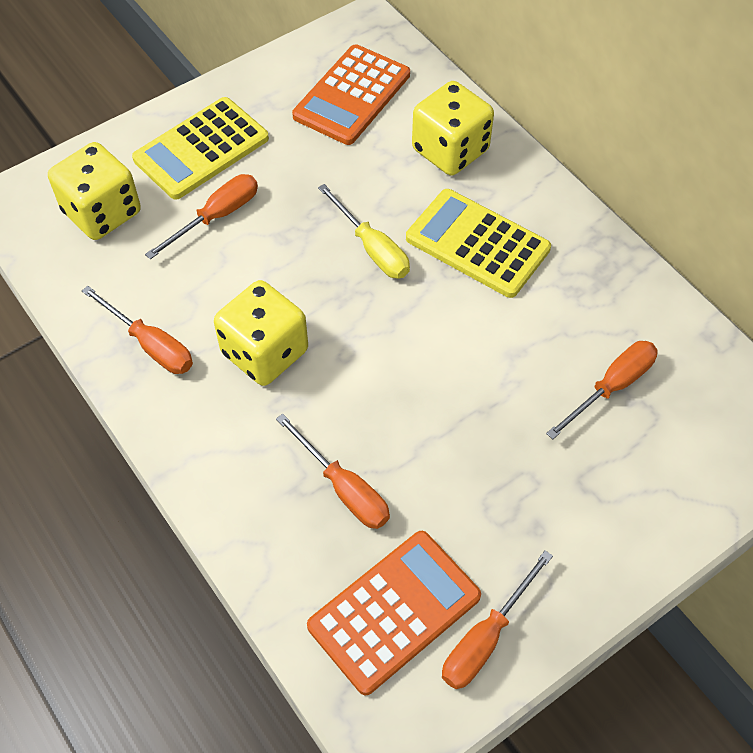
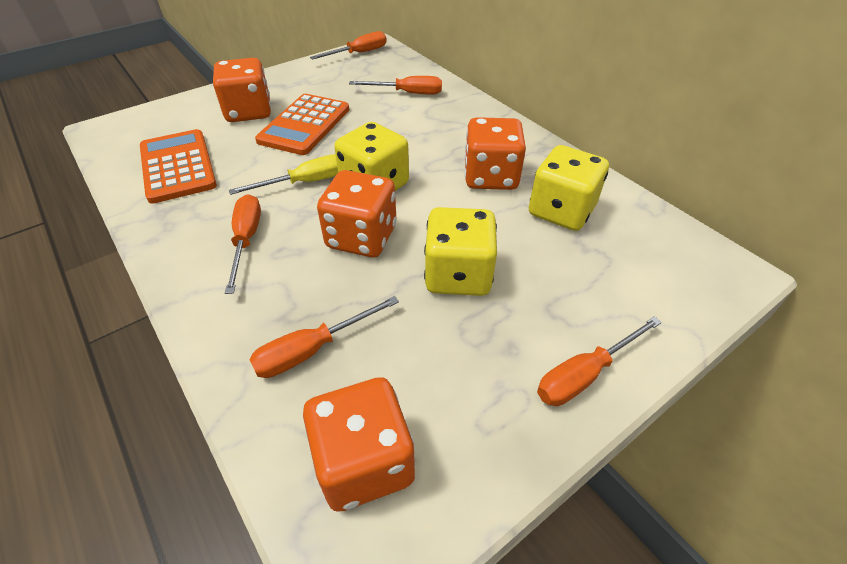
orange dice: 0 -> 4
yellow calculator: 2 -> 0

